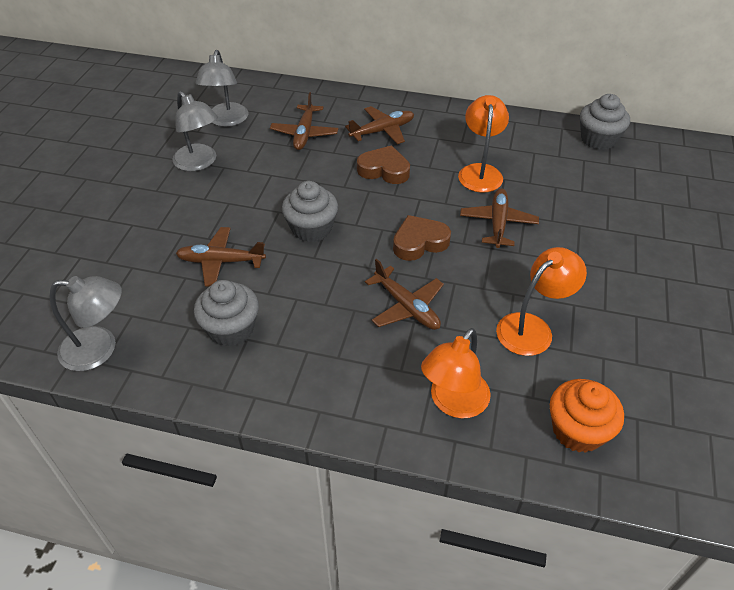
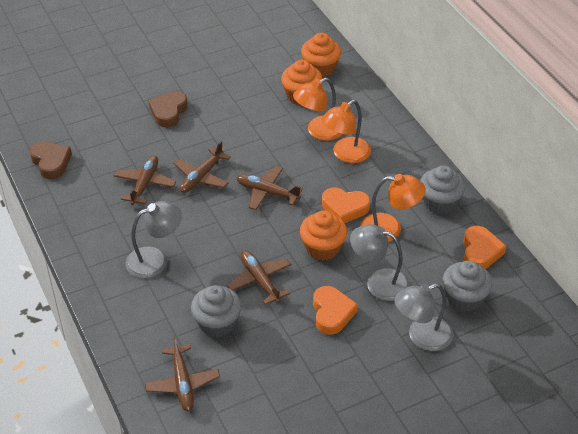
orange cupcake: 1 -> 3
orange heart: 0 -> 3

